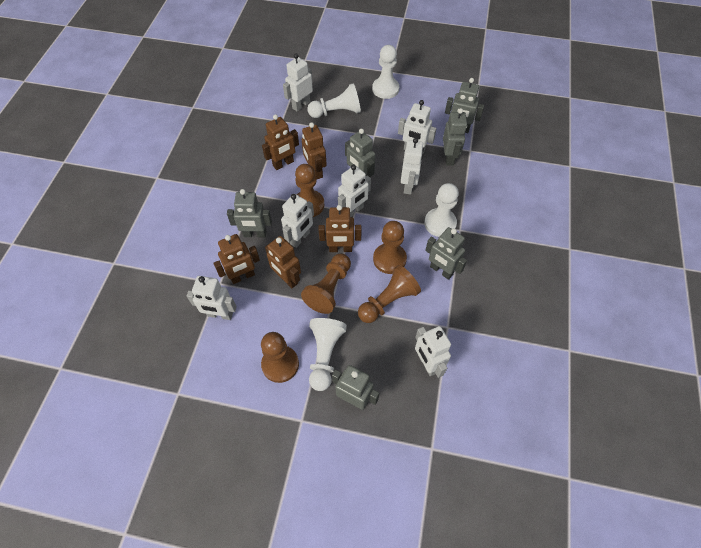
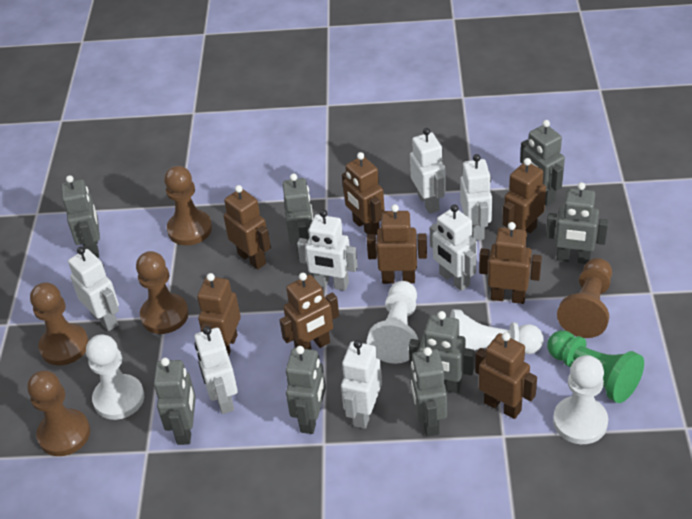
brown robot: 5 -> 8
green pawn: 0 -> 1
grey robot: 6 -> 8

